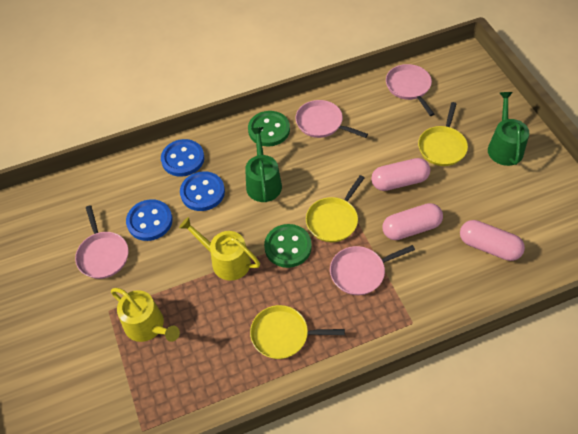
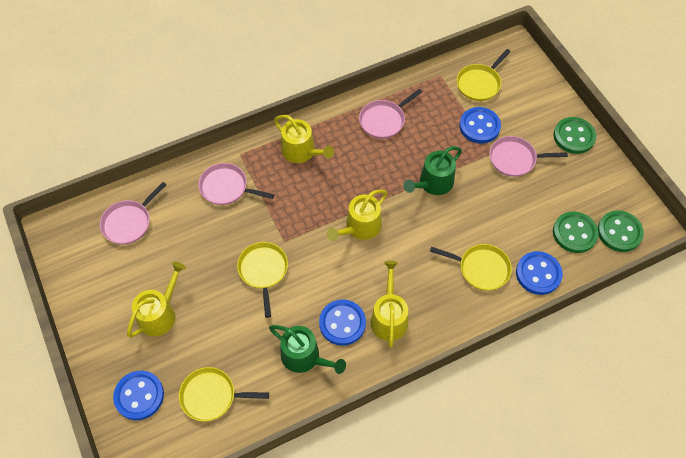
blue button: 3 -> 4
green button: 2 -> 3
pink capsule: 3 -> 0
yellow pan: 3 -> 4
yellow watering can: 2 -> 4

